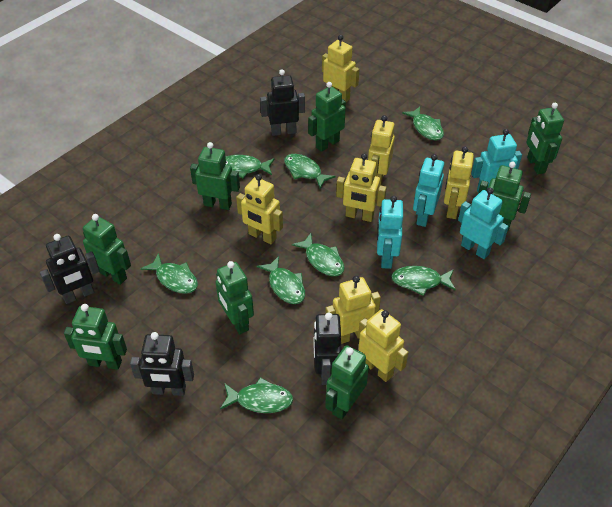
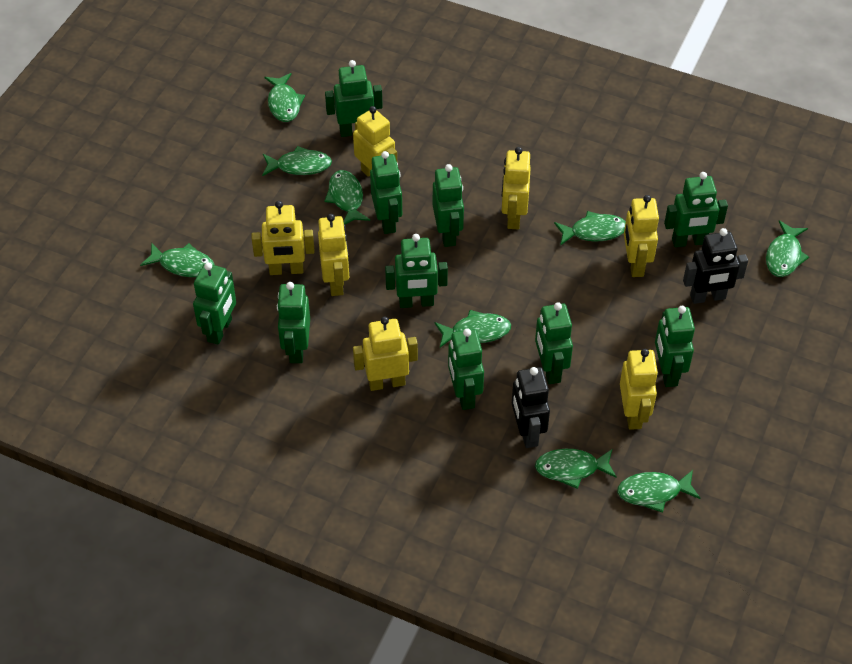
black robot: 4 -> 2
green fish: 8 -> 9
green robot: 8 -> 10
turquoise robot: 4 -> 0

